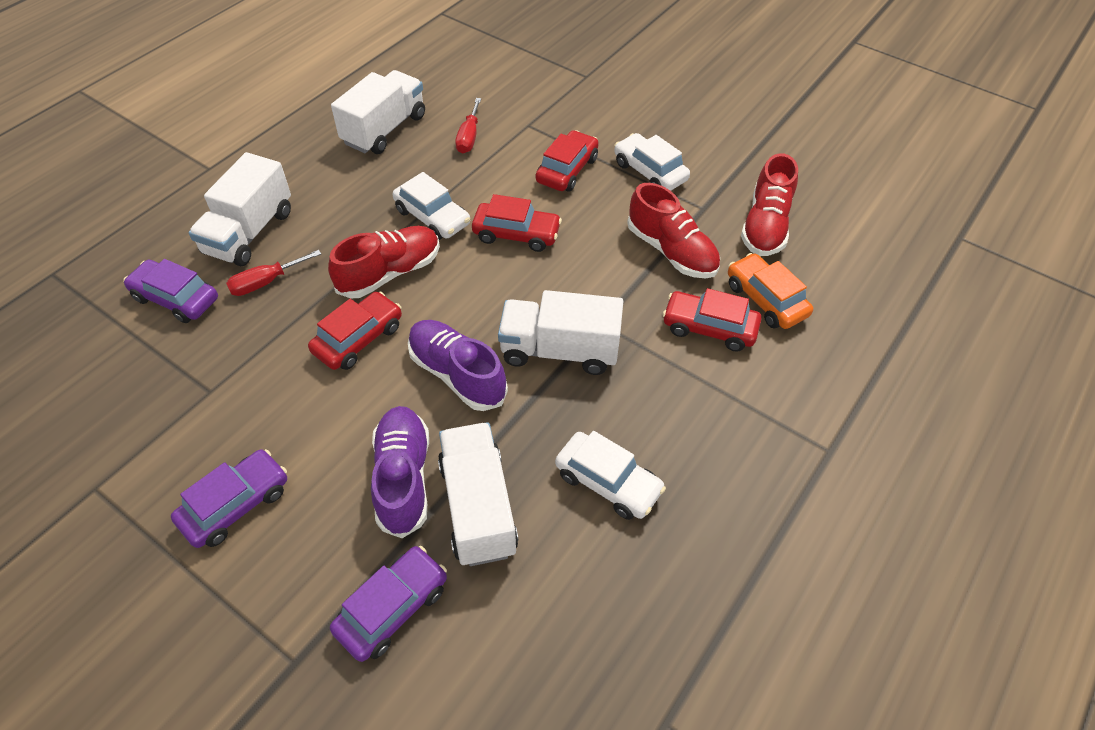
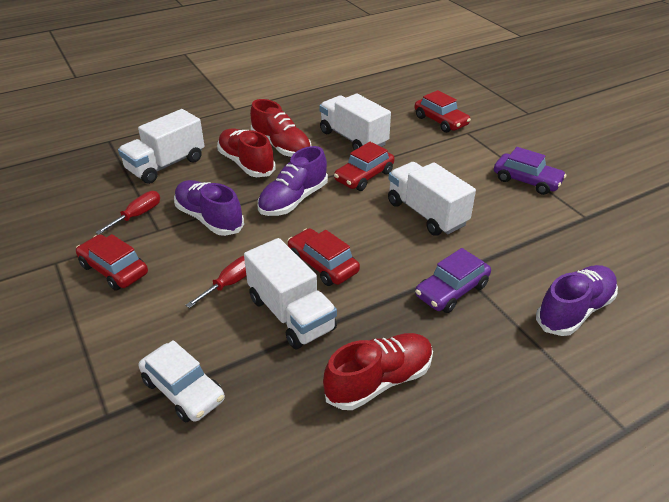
orange car: 1 -> 0
purple car: 3 -> 2
purple shoe: 2 -> 3
white car: 3 -> 1

